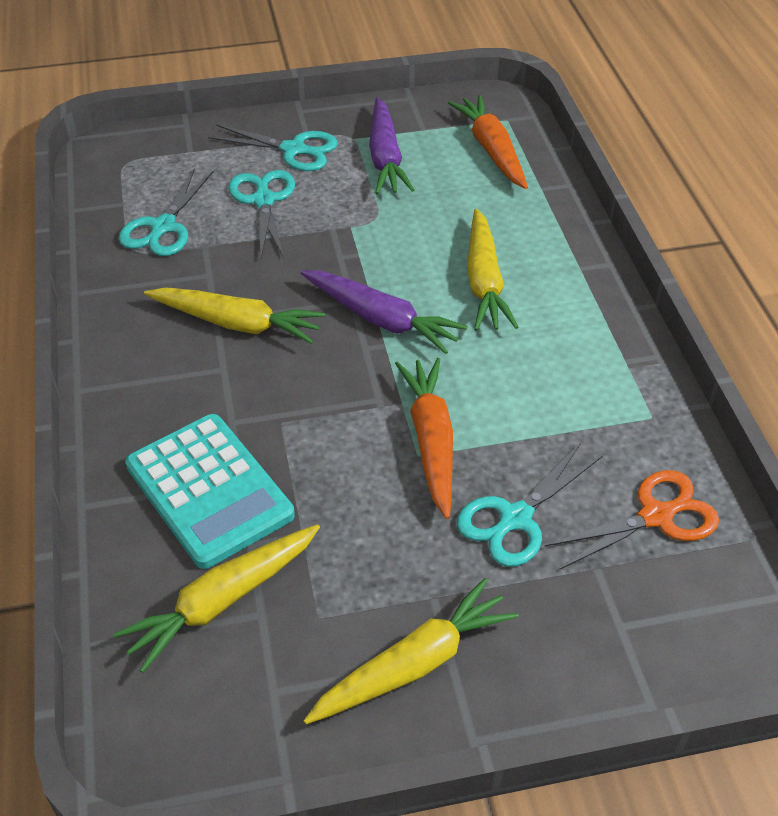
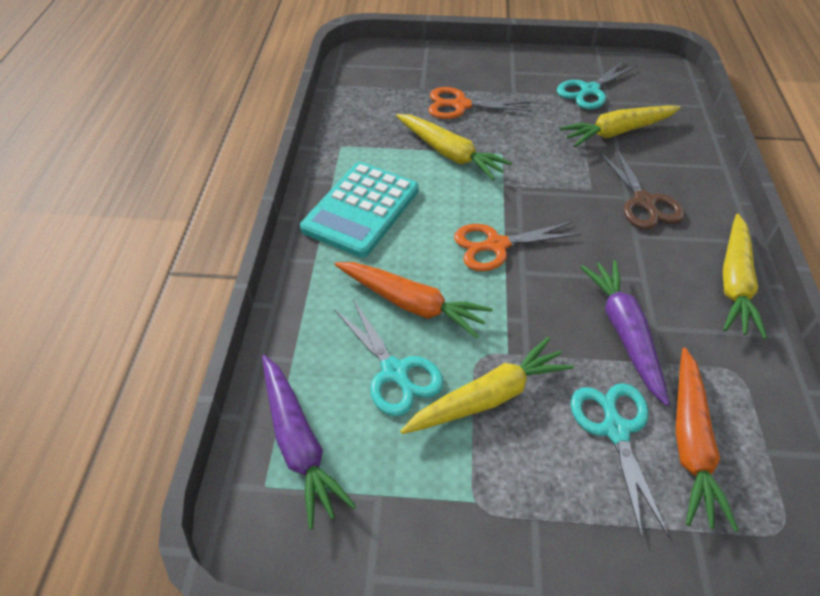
brown scissors: 0 -> 1
orange scissors: 1 -> 2
turquoise scissors: 4 -> 3

